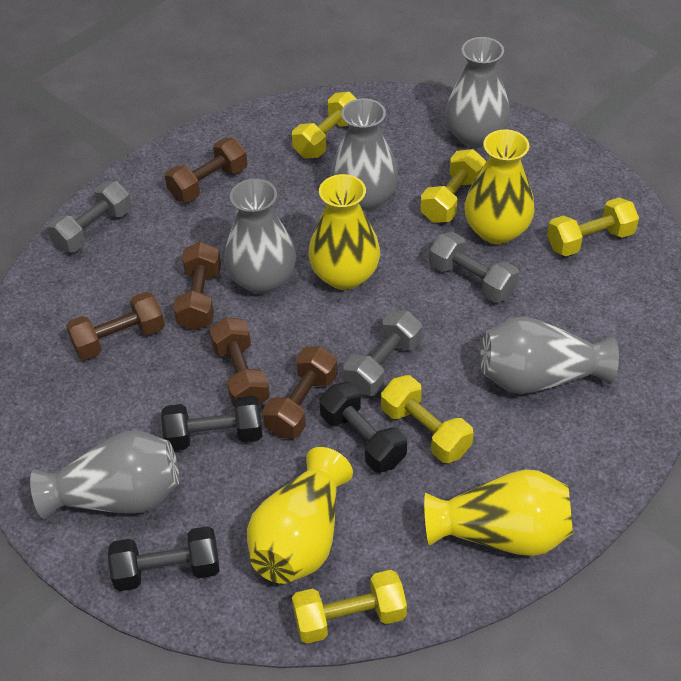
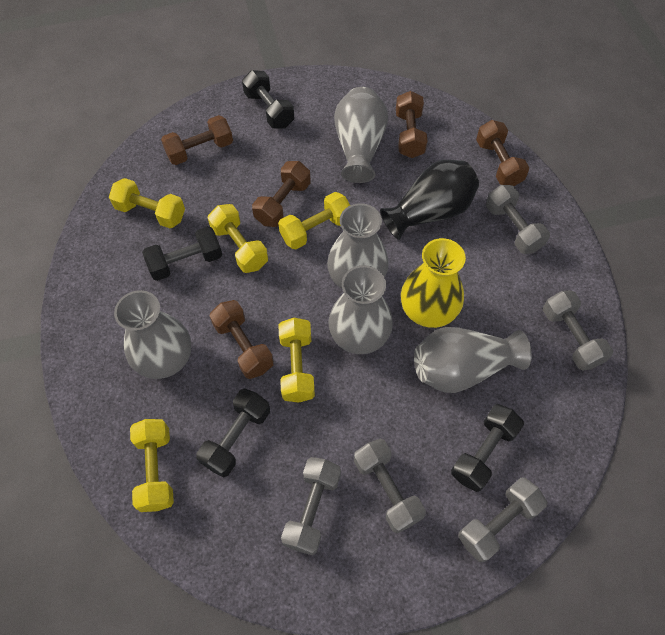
black dumbbell: 3 -> 4
black vase: 0 -> 1
grey dumbbell: 3 -> 5
yellow vase: 4 -> 1

